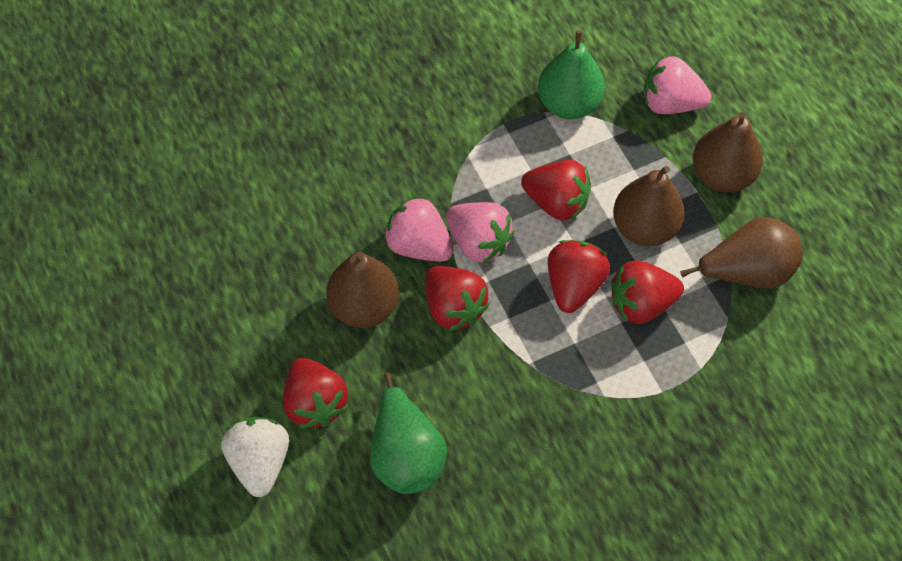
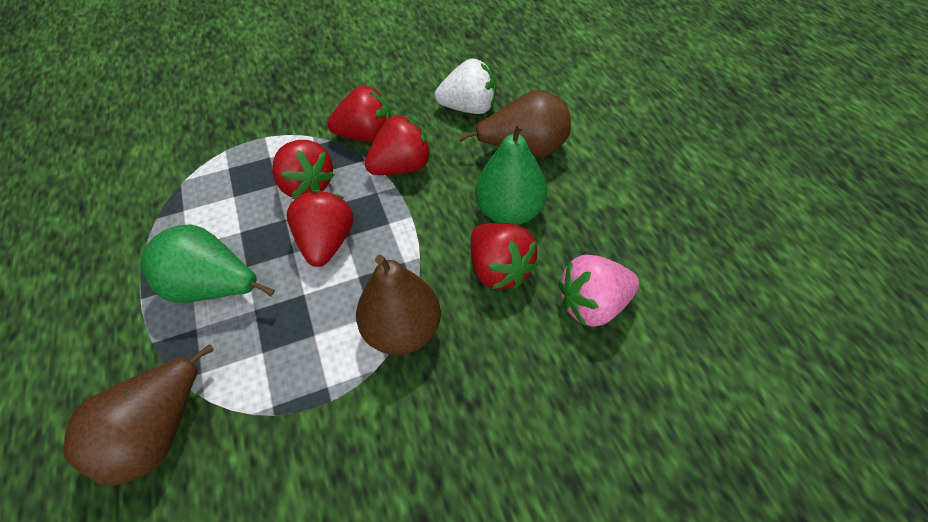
brown pear: 4 -> 3
pink strawberry: 3 -> 1

